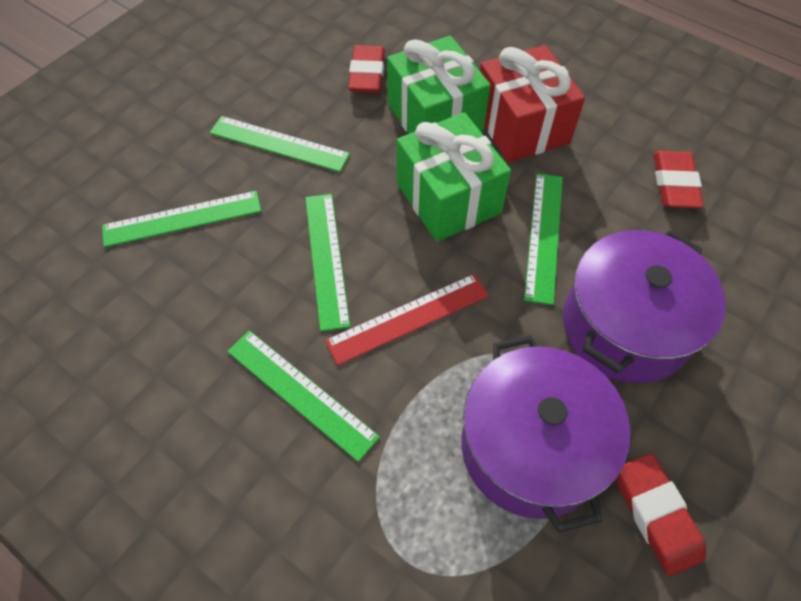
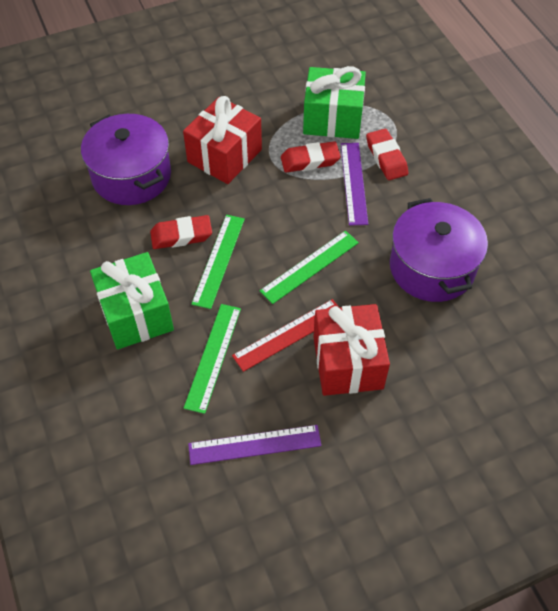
green ruler: 5 -> 3
purple ruler: 0 -> 2
red gift: 1 -> 2

